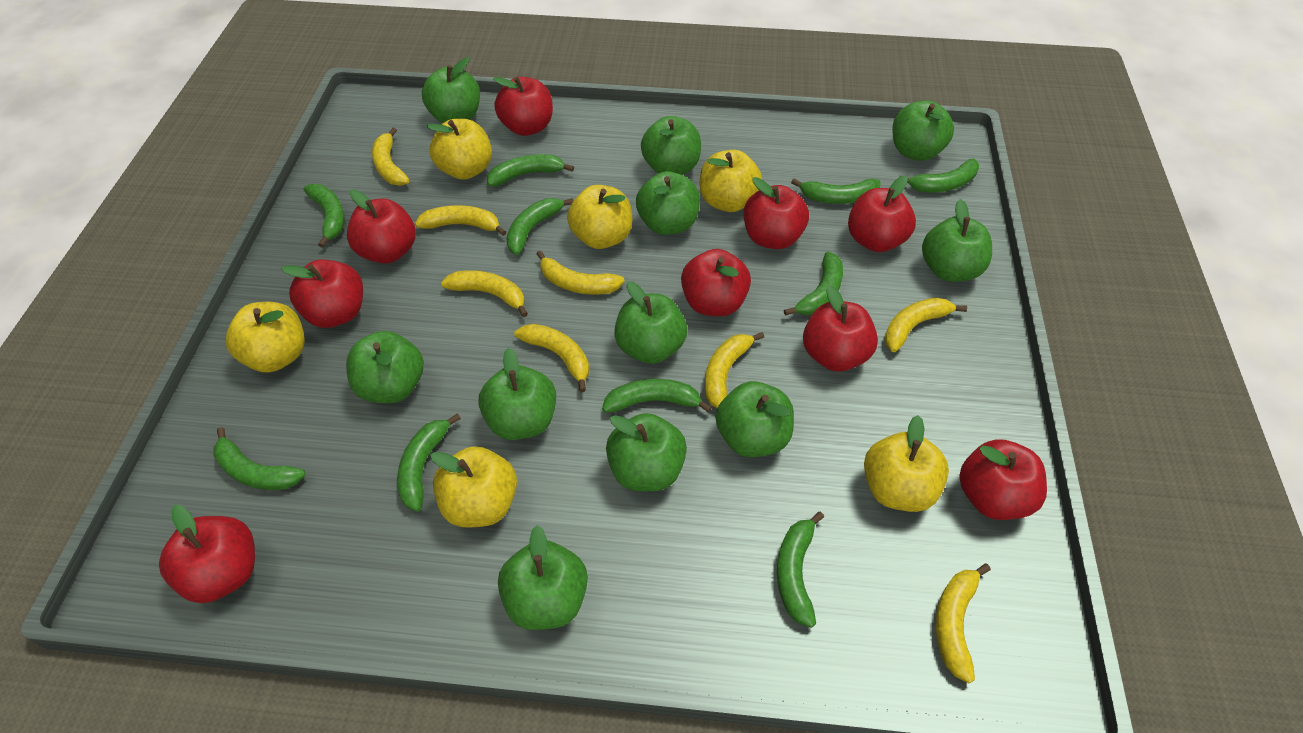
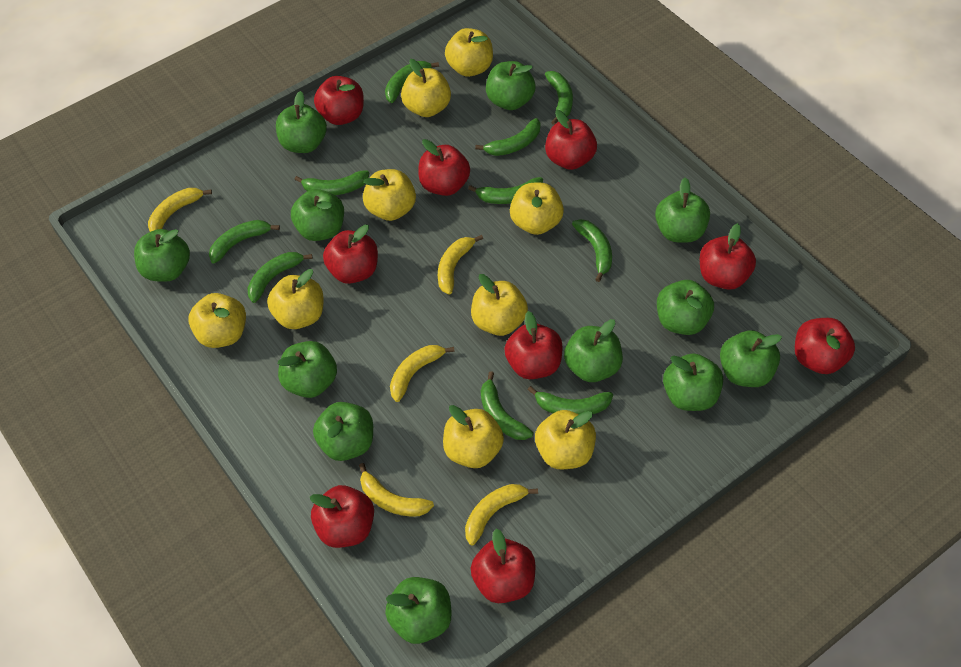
green apple: 11 -> 12
yellow apple: 6 -> 9
yellow banana: 8 -> 5

